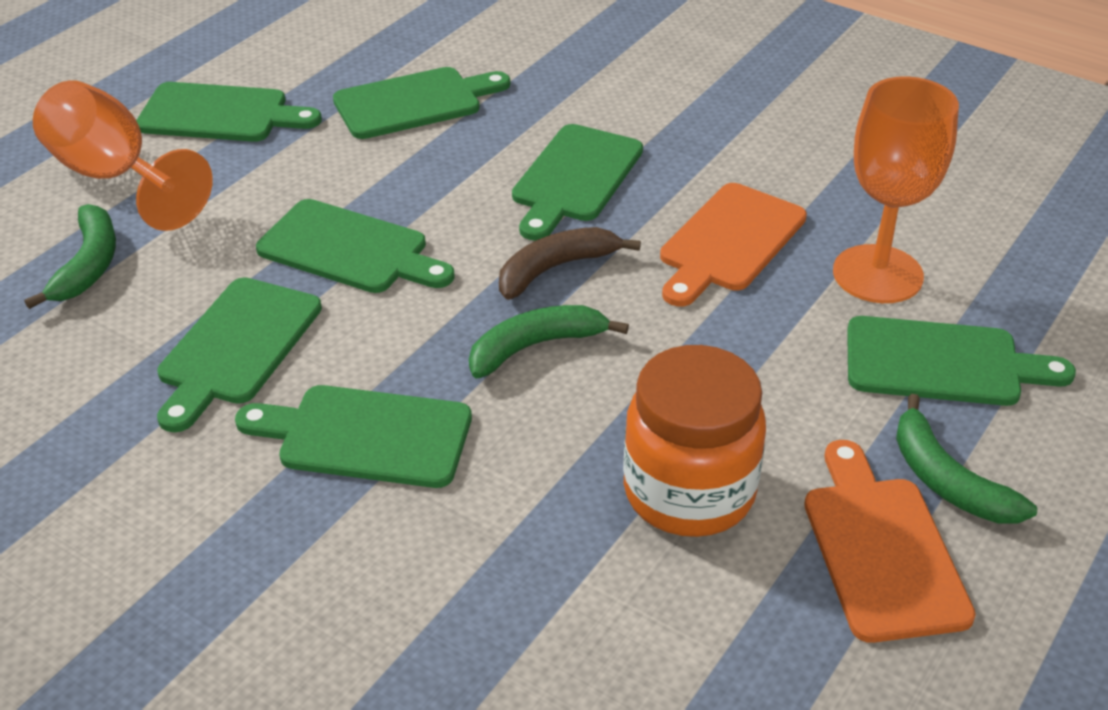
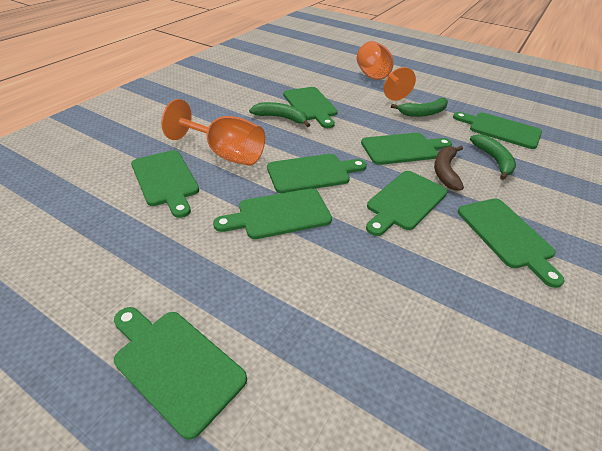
green cutting board: 7 -> 9
orange cutting board: 2 -> 0
orange jar: 1 -> 0

